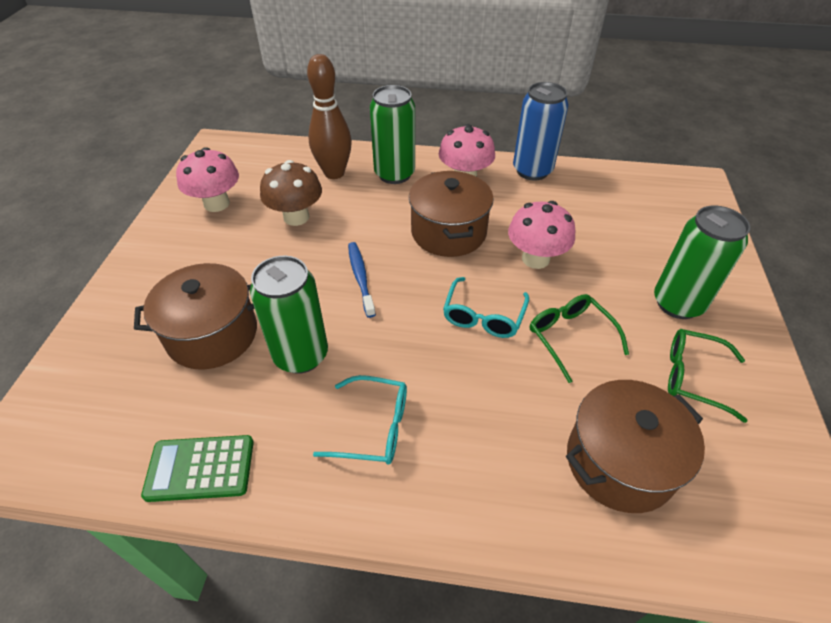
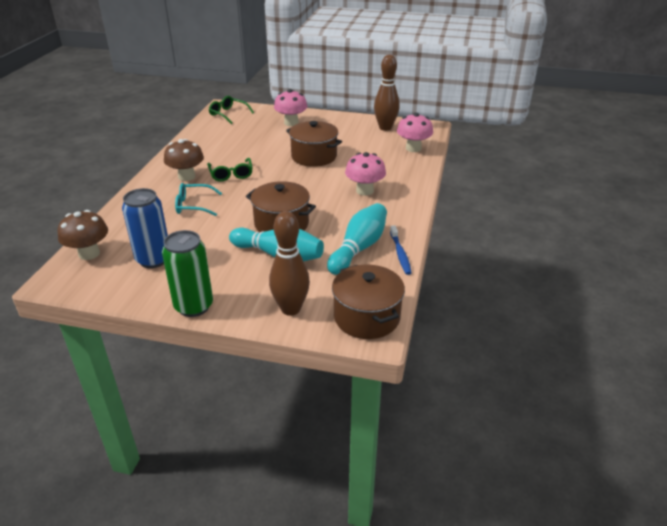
brown bowling pin: 1 -> 2
brown mushroom: 1 -> 2
green calculator: 1 -> 0
green can: 3 -> 1
turquoise bowling pin: 0 -> 2
turquoise glasses: 2 -> 1

